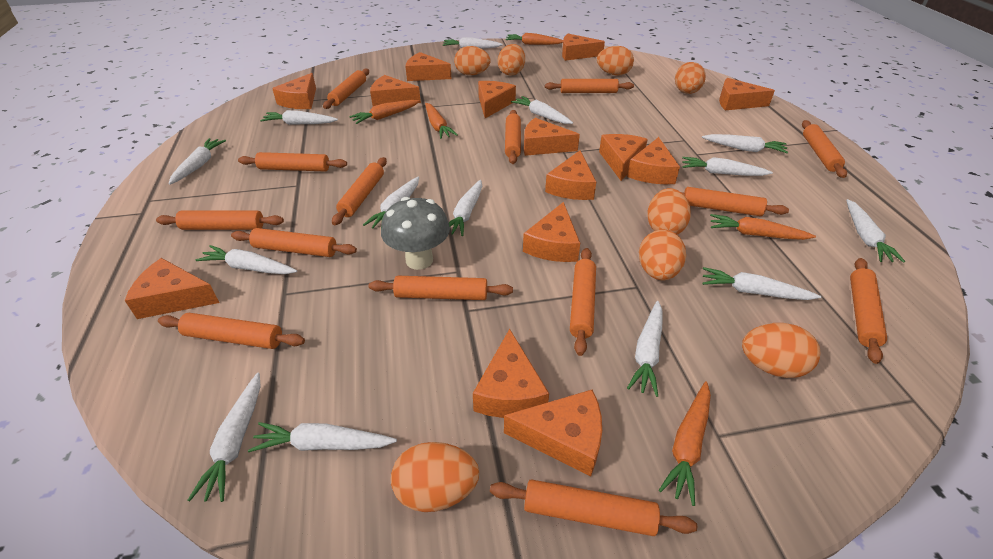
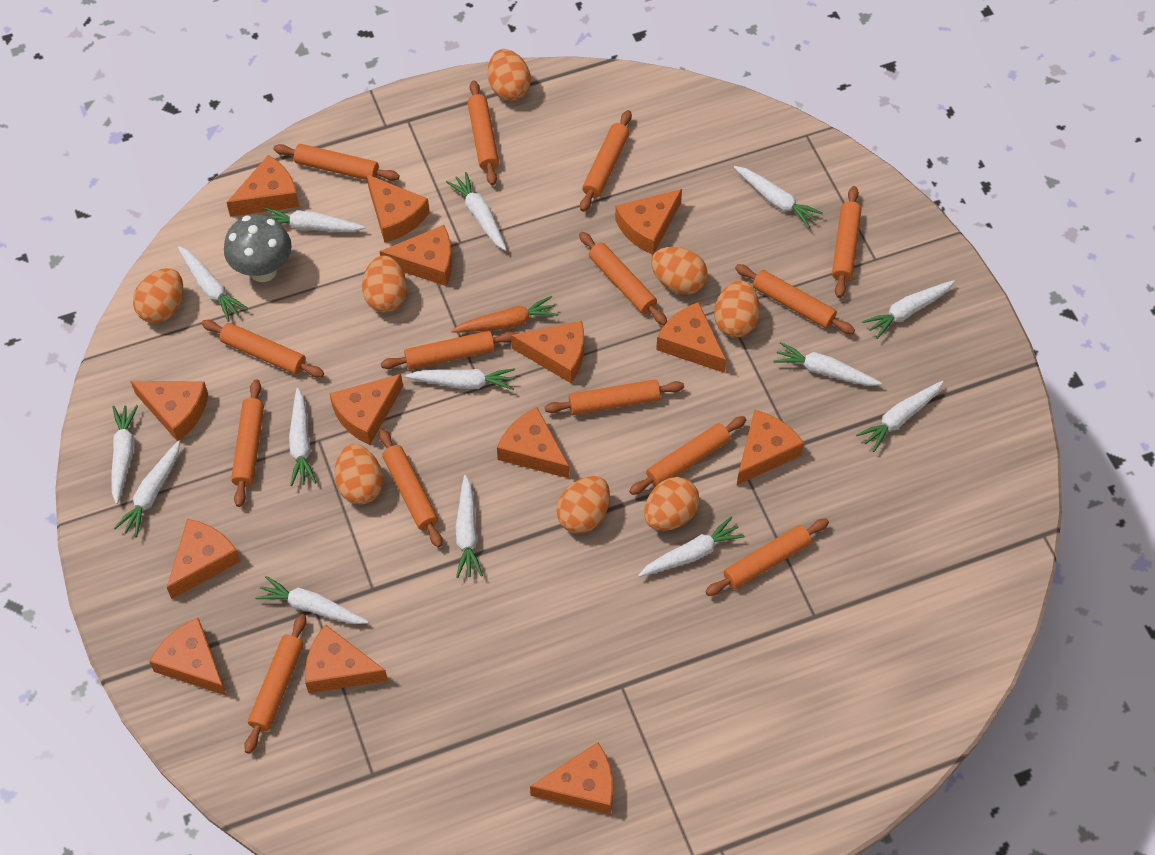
orange carrot: 5 -> 1

